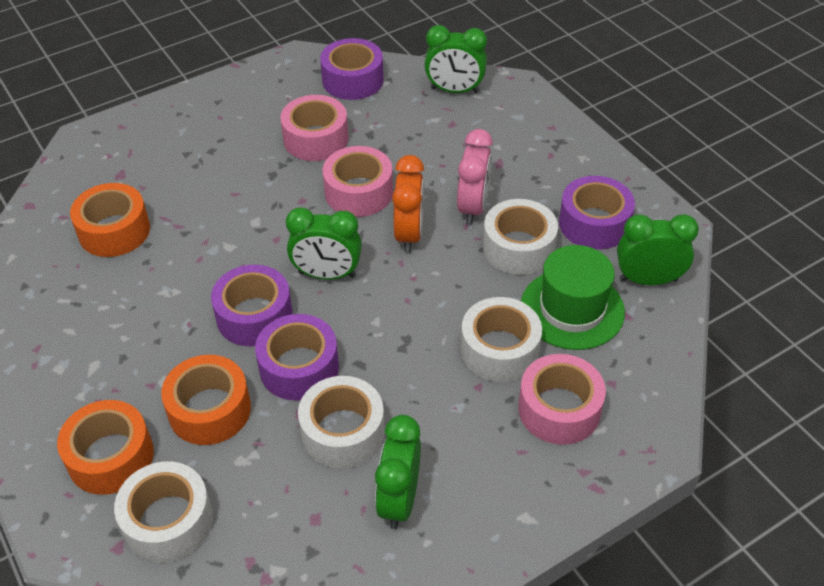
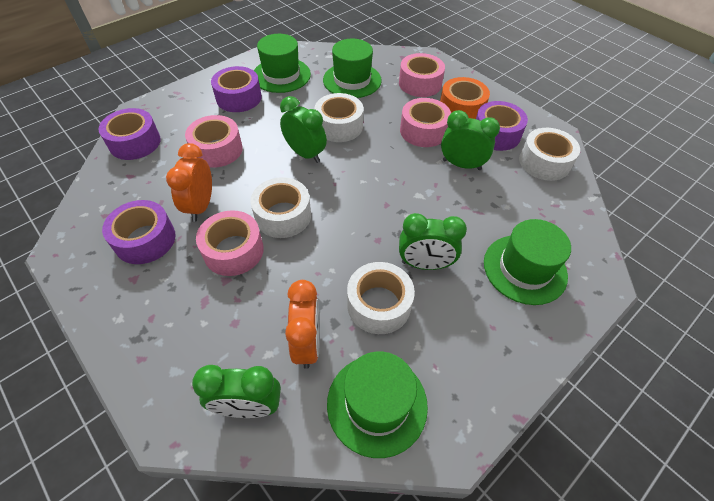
green hat: 1 -> 4
orange clock: 1 -> 2
orange tape: 3 -> 1
pink clock: 1 -> 0
pink tape: 3 -> 4

